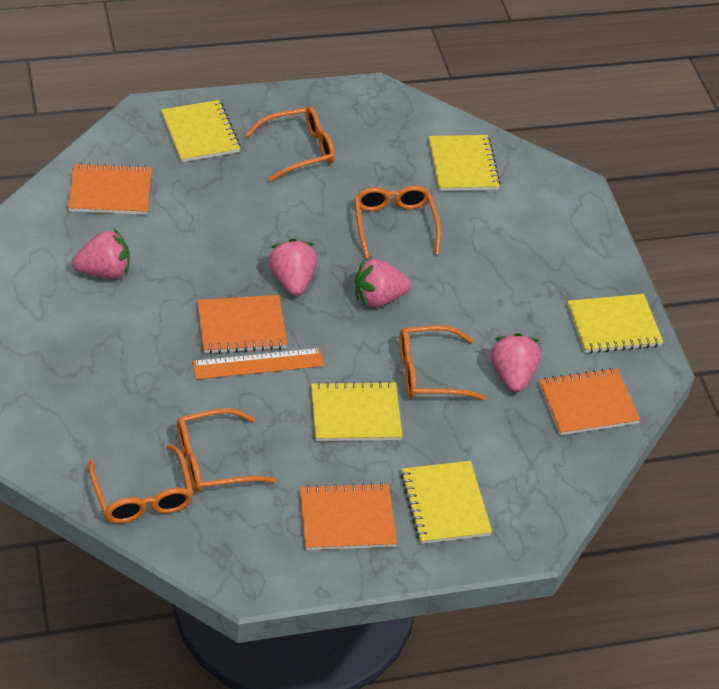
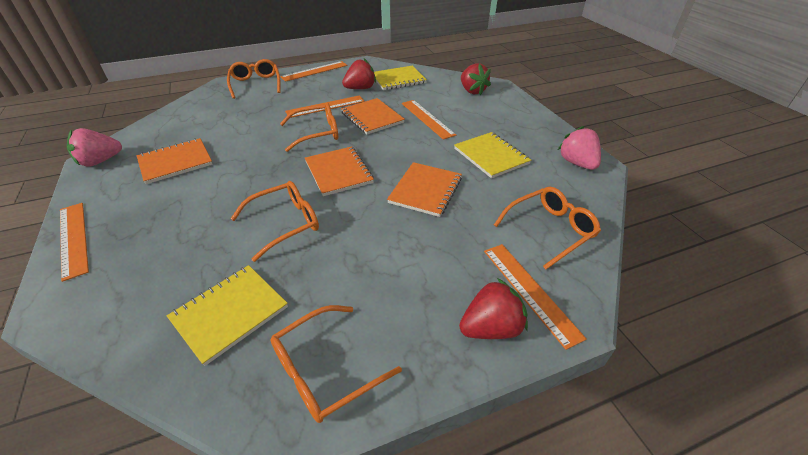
orange ruler: 1 -> 5
pink strawberry: 4 -> 2
red strawberry: 0 -> 3
yellow notebook: 5 -> 3

